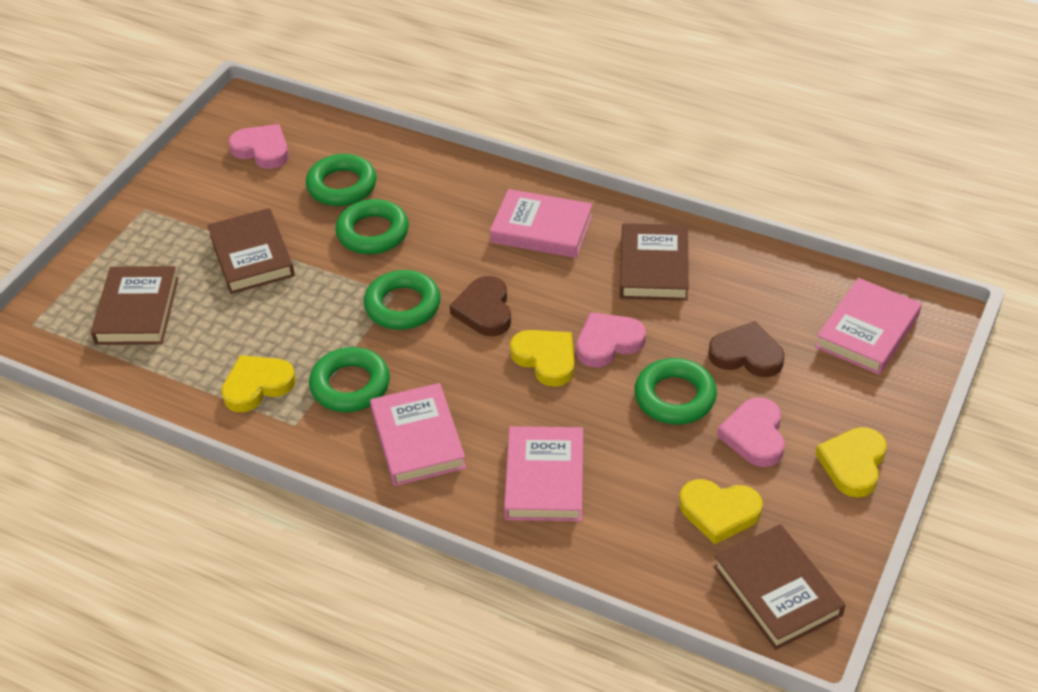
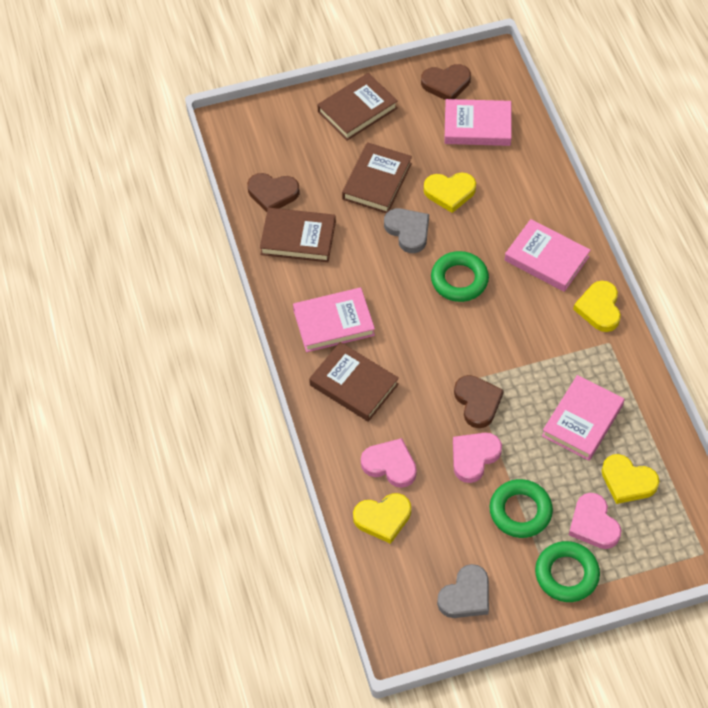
brown heart: 2 -> 3
green ring: 5 -> 3
grey heart: 0 -> 2

